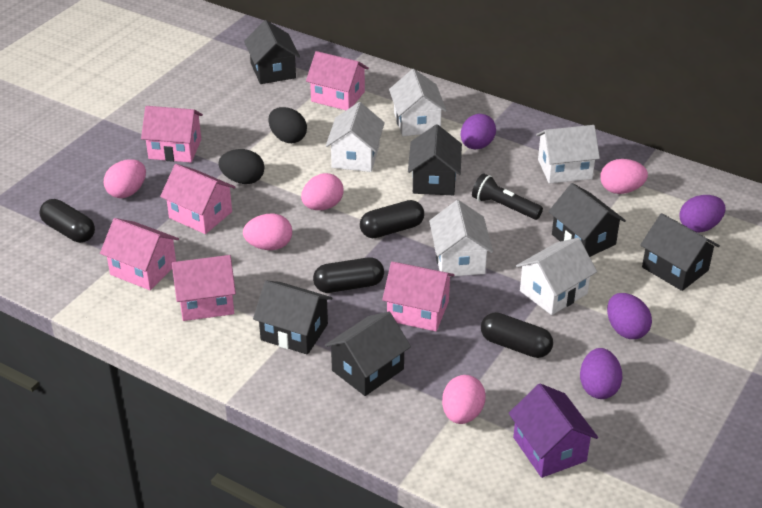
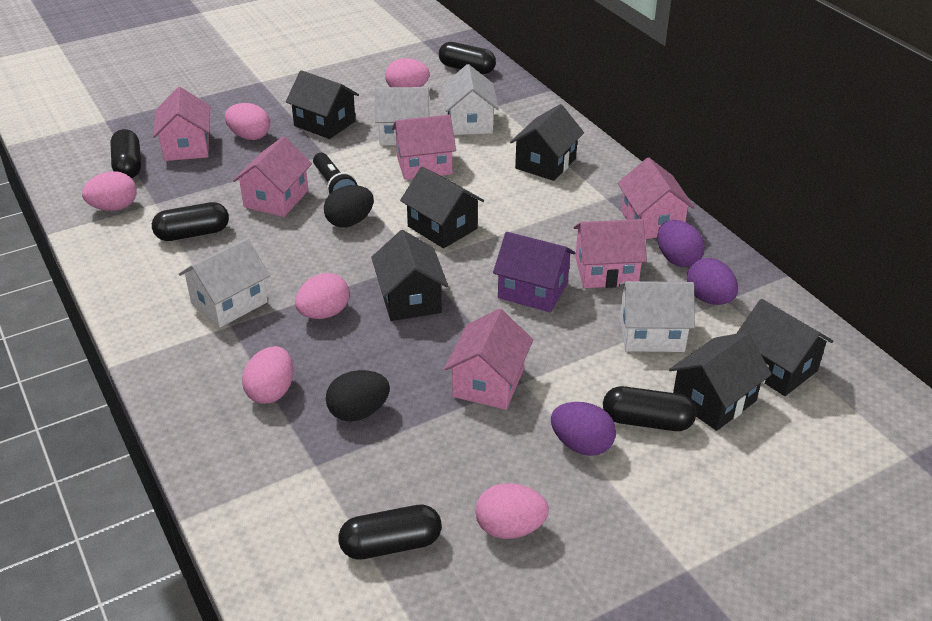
black capsule: 4 -> 5
pink egg: 5 -> 6
purple egg: 4 -> 3
white house: 5 -> 4

